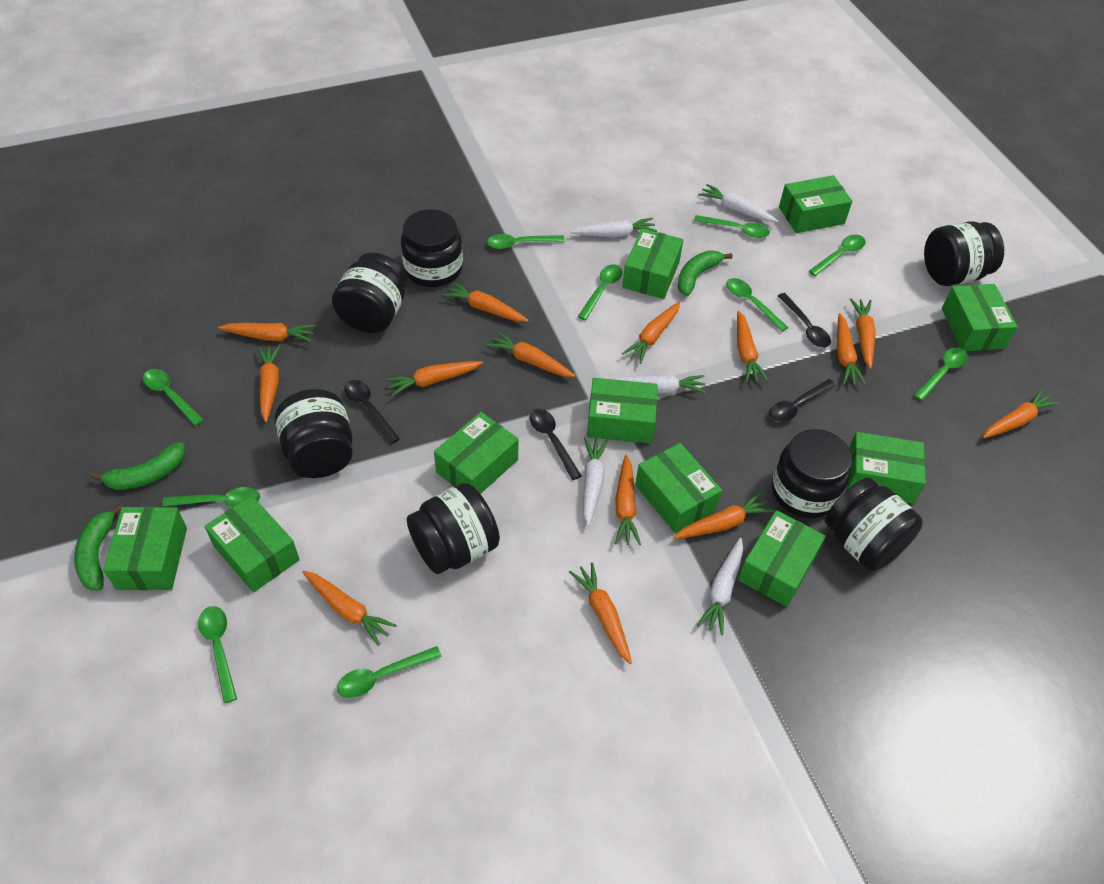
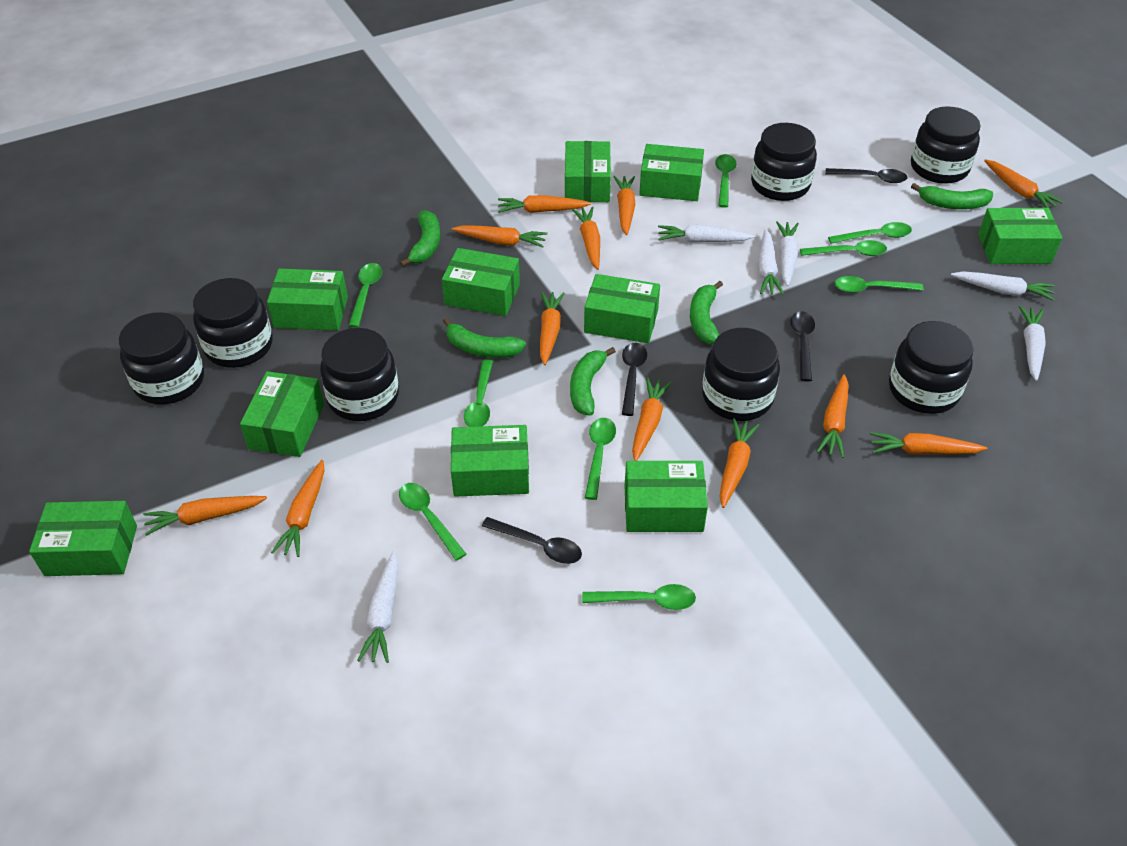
green banana: 3 -> 5
green spoon: 10 -> 9
orange carrot: 14 -> 12
white carrot: 5 -> 6

